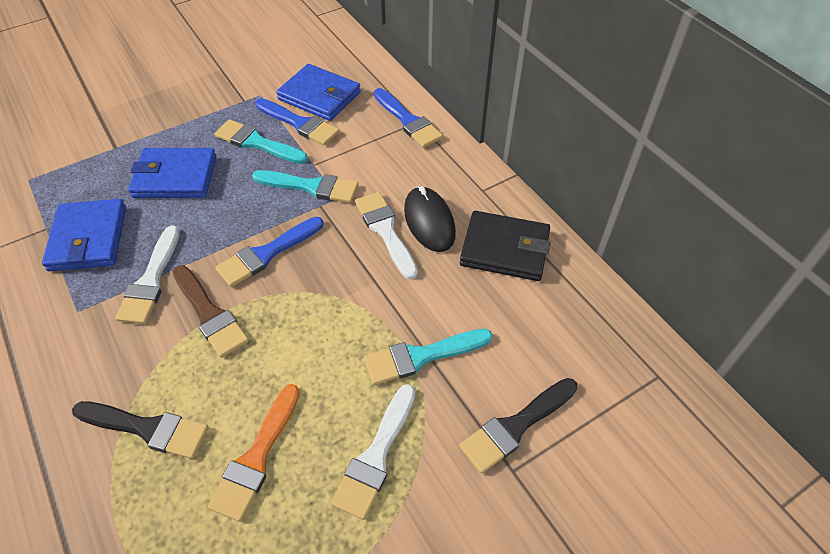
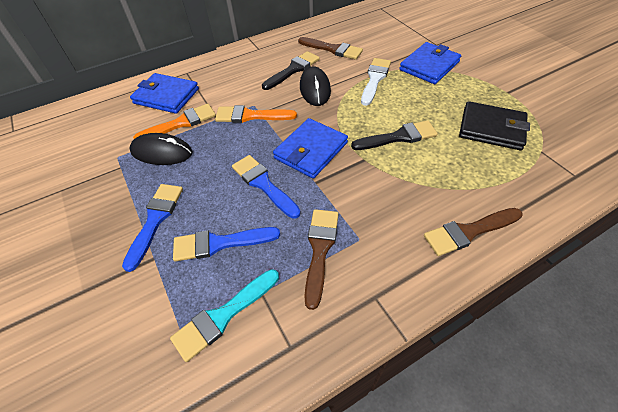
black mouse: 1 -> 2
brown brush: 1 -> 3
orange brush: 1 -> 2
turquoise brush: 3 -> 1
white brush: 3 -> 1

